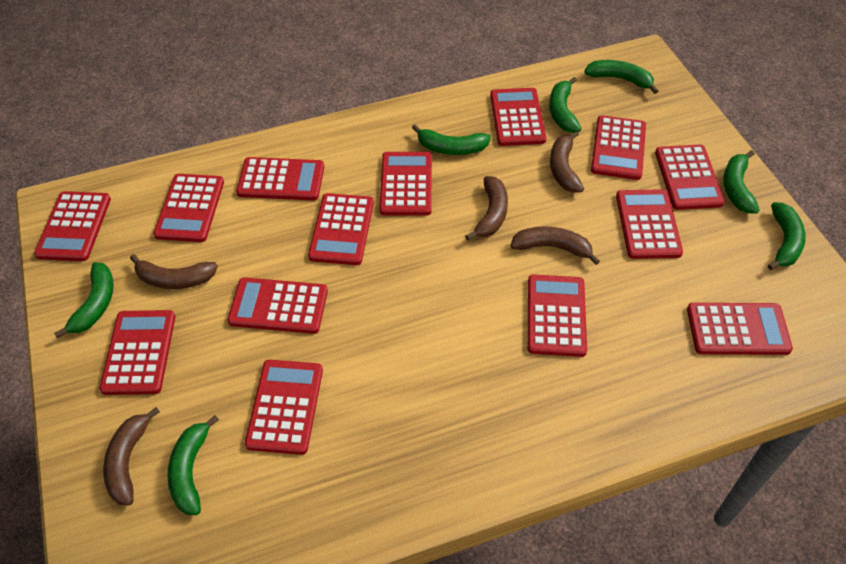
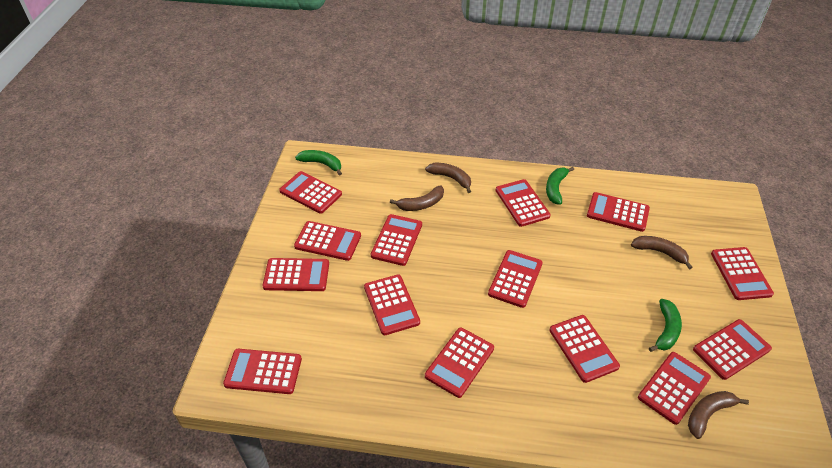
brown banana: 5 -> 4
green banana: 7 -> 3

